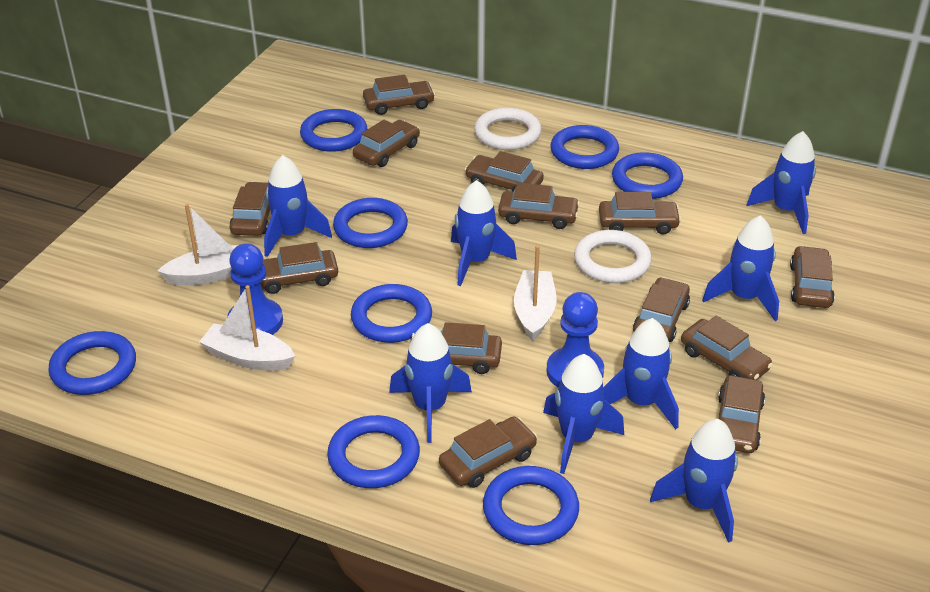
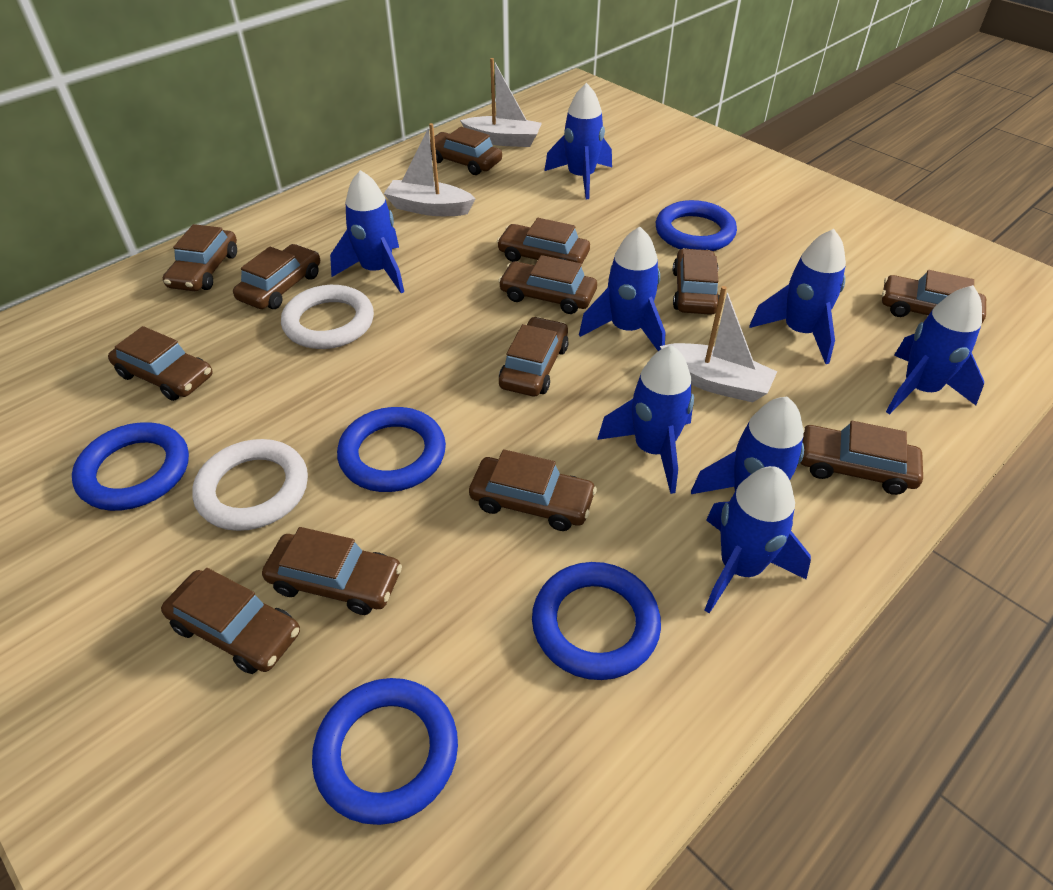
blue pawn: 2 -> 0
blue ring: 8 -> 5

